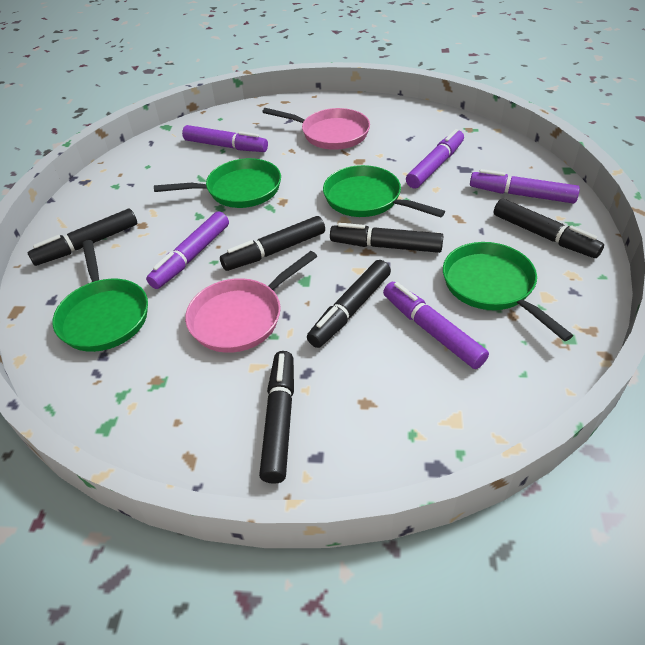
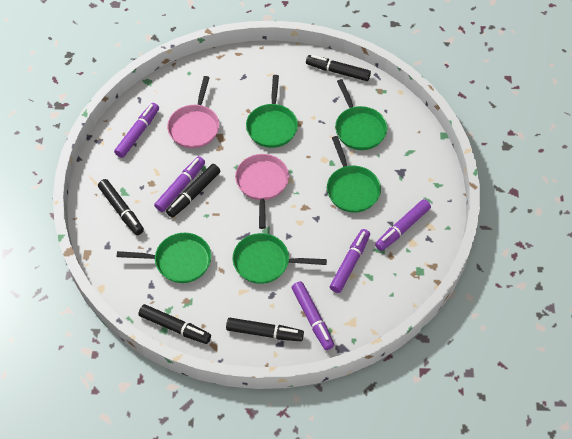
black marker: 6 -> 5
green pan: 4 -> 5

